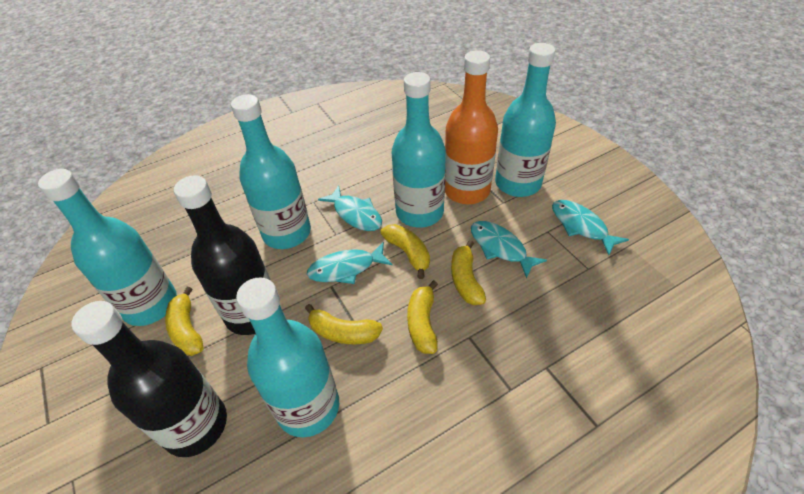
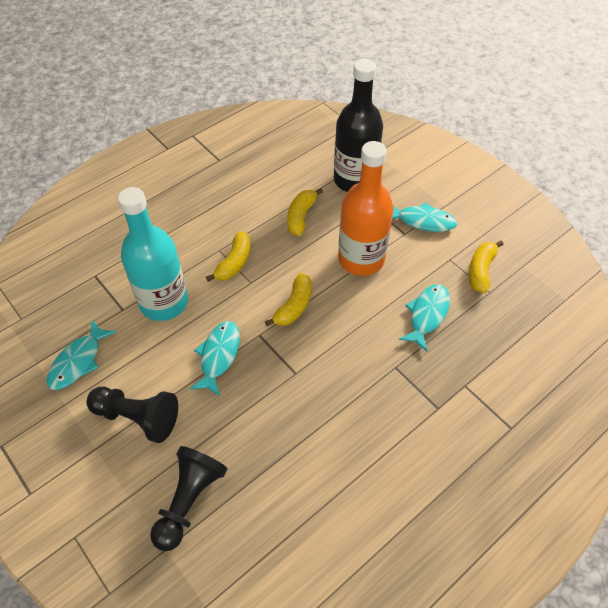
black bottle: 2 -> 1
black pawn: 0 -> 2
turquoise bottle: 5 -> 1
yellow banana: 5 -> 4

